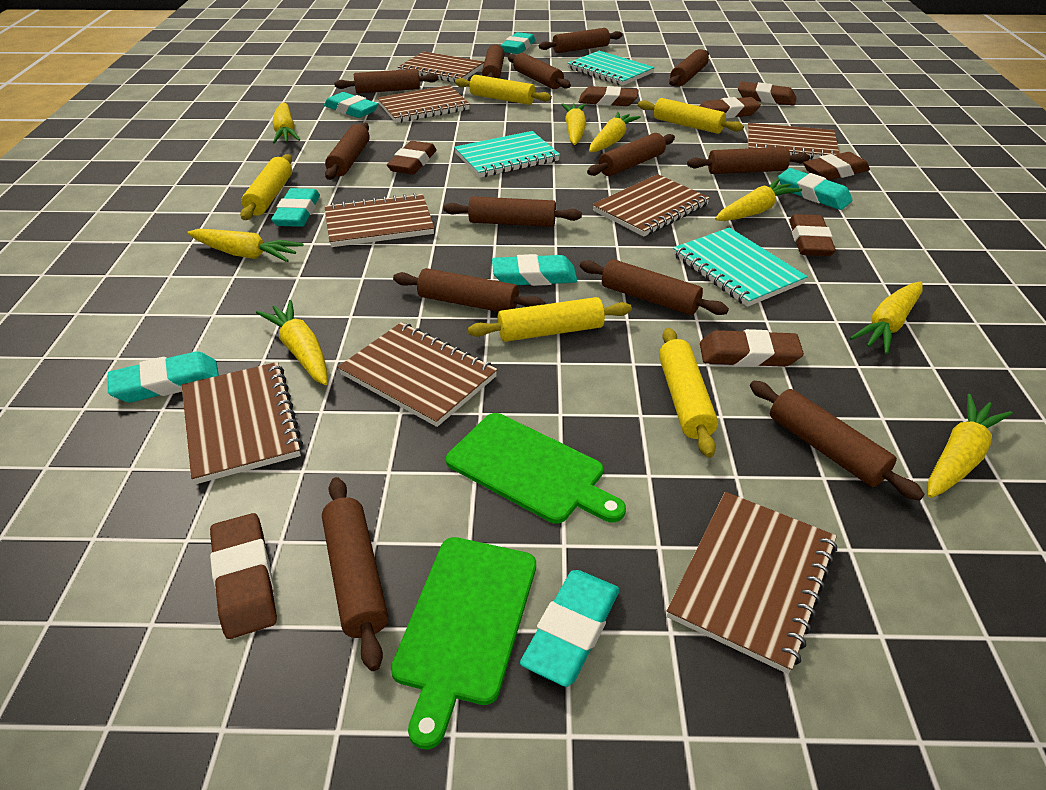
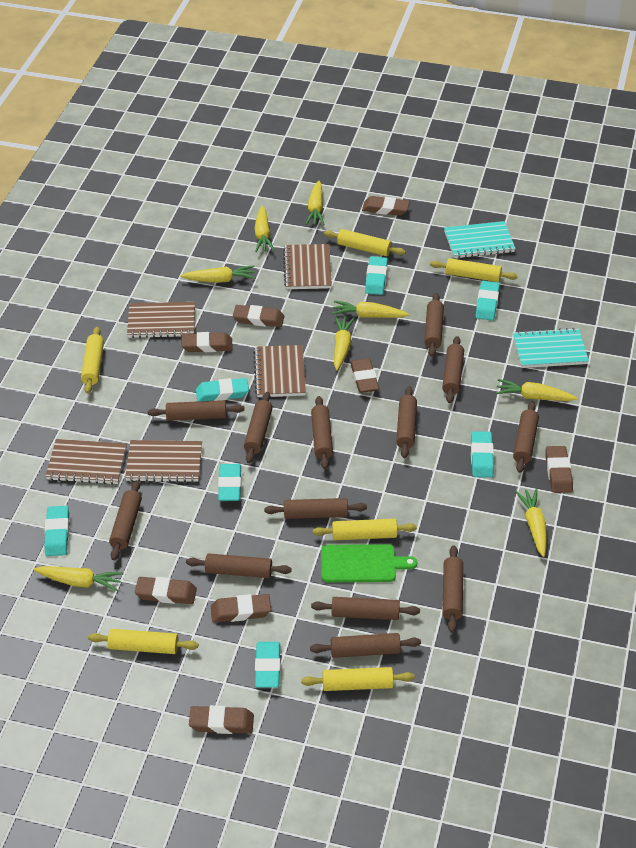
brown notebook: 8 -> 5
green cutting board: 2 -> 1
turquoise notebook: 3 -> 2
yellow rolling pin: 5 -> 6

